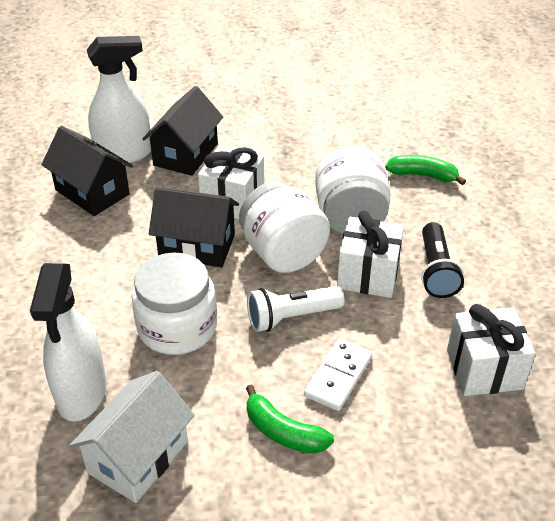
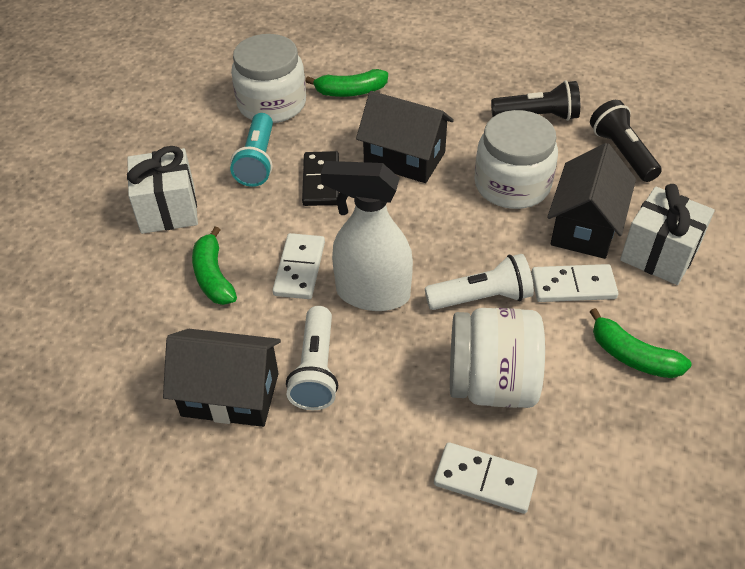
black domino: 0 -> 1
black flashlight: 1 -> 2
green banana: 2 -> 3
turquoise flashlight: 0 -> 1
white domino: 1 -> 3
white flashlight: 1 -> 2
white gift: 3 -> 2
white house: 1 -> 0
white spray bottle: 2 -> 1

